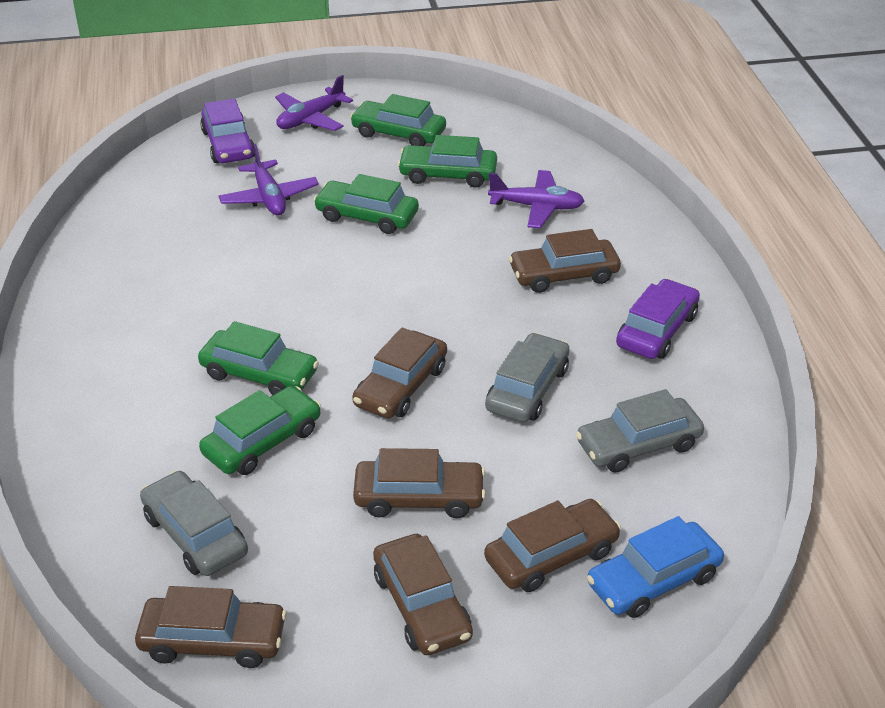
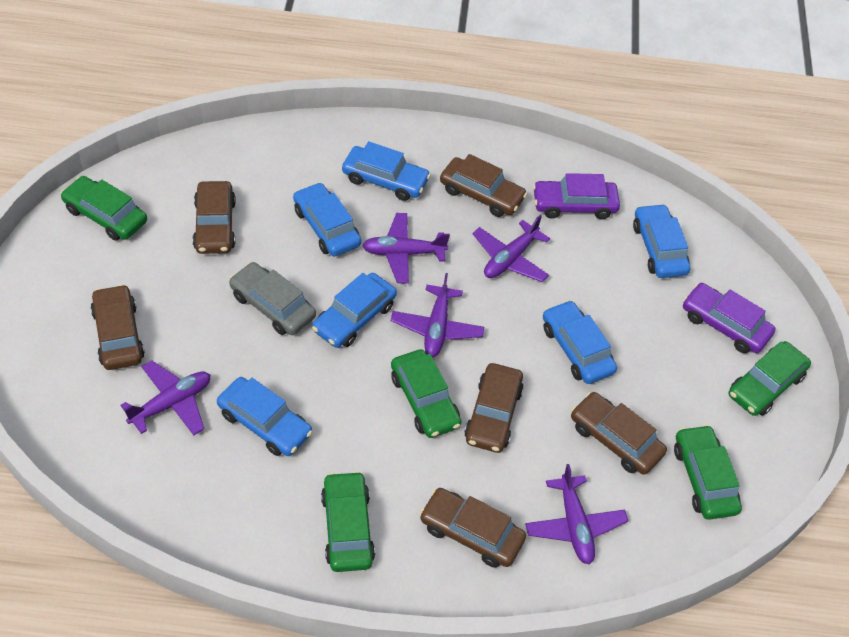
blue car: 1 -> 6
grey car: 3 -> 1
purple plane: 3 -> 5

